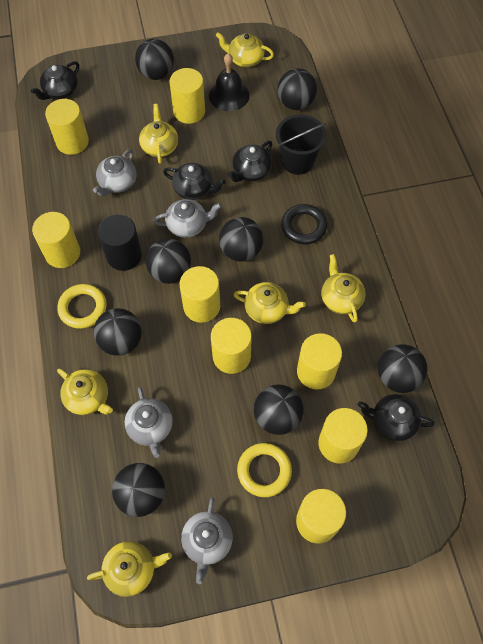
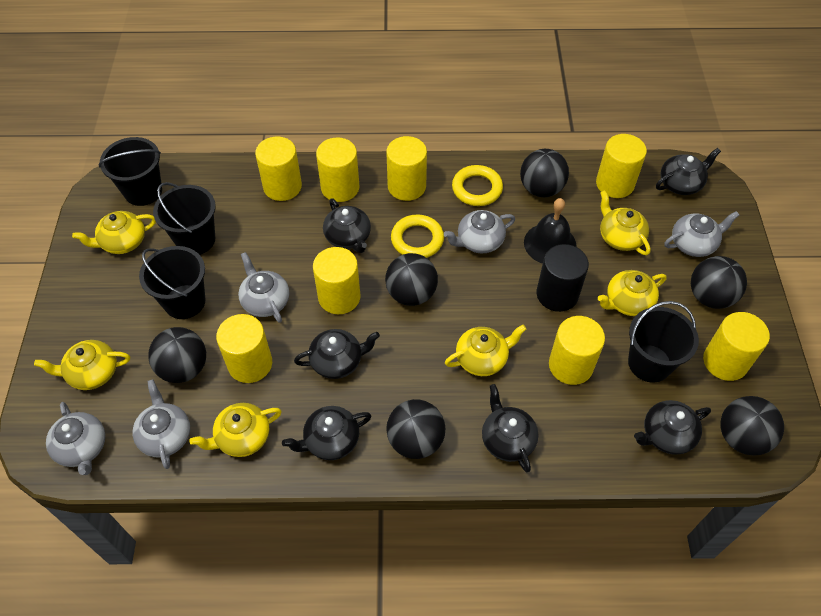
black ball: 8 -> 6
black bucket: 1 -> 4
black ring: 1 -> 0
black teapot: 4 -> 6
grey teapot: 4 -> 5

